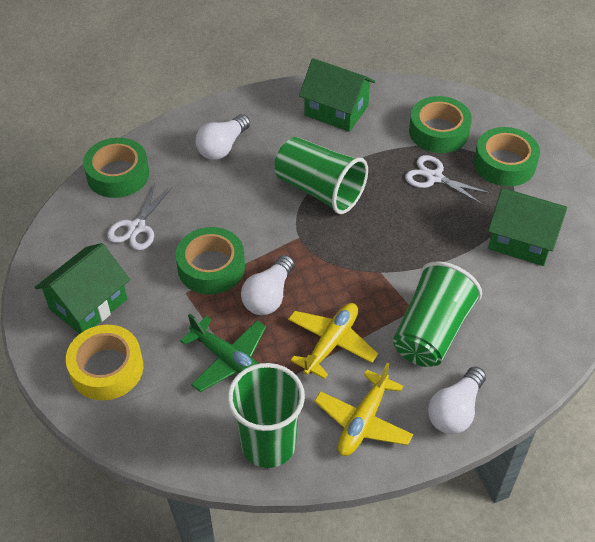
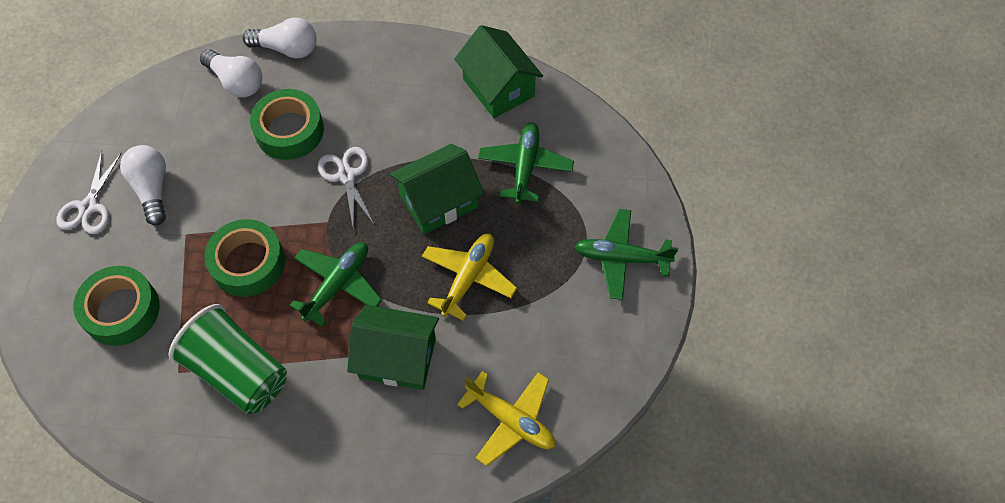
green cup: 3 -> 1
green plane: 1 -> 3
green tape: 4 -> 3
yellow tape: 1 -> 0

